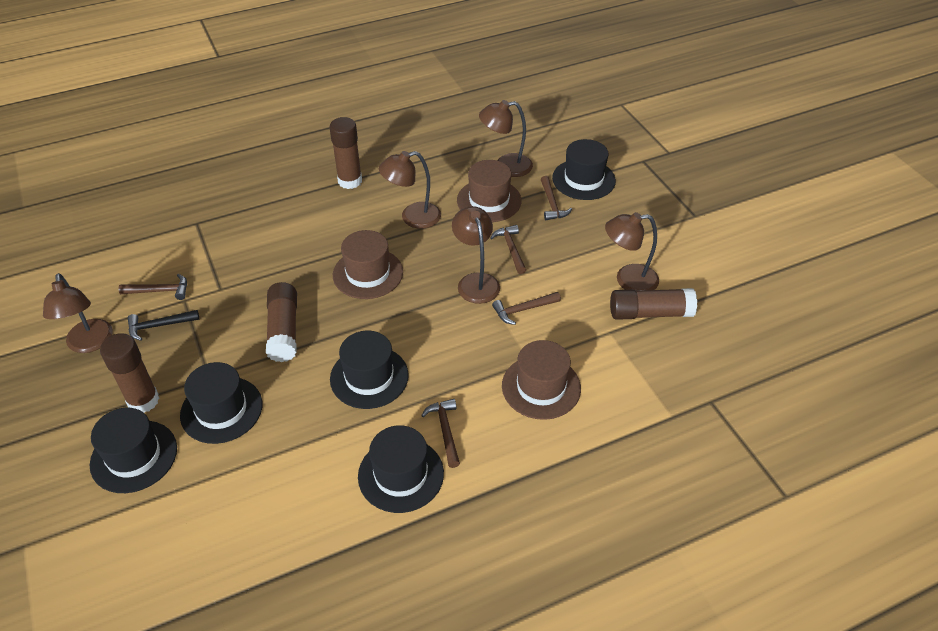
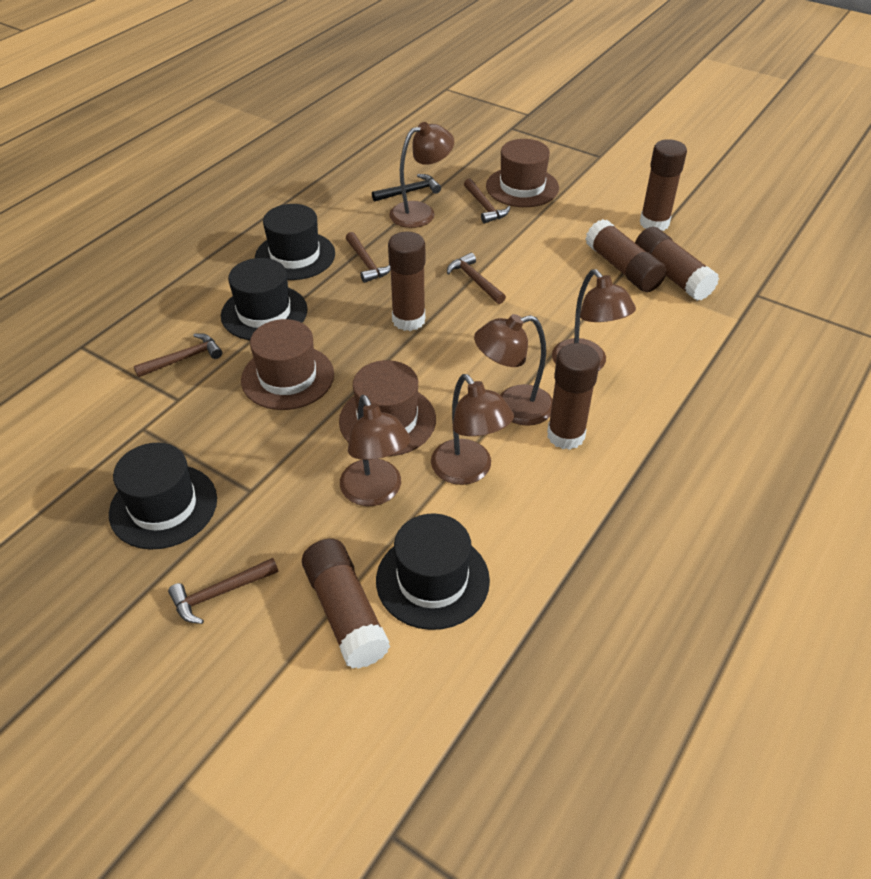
black hat: 5 -> 4
brown glue stick: 4 -> 6

